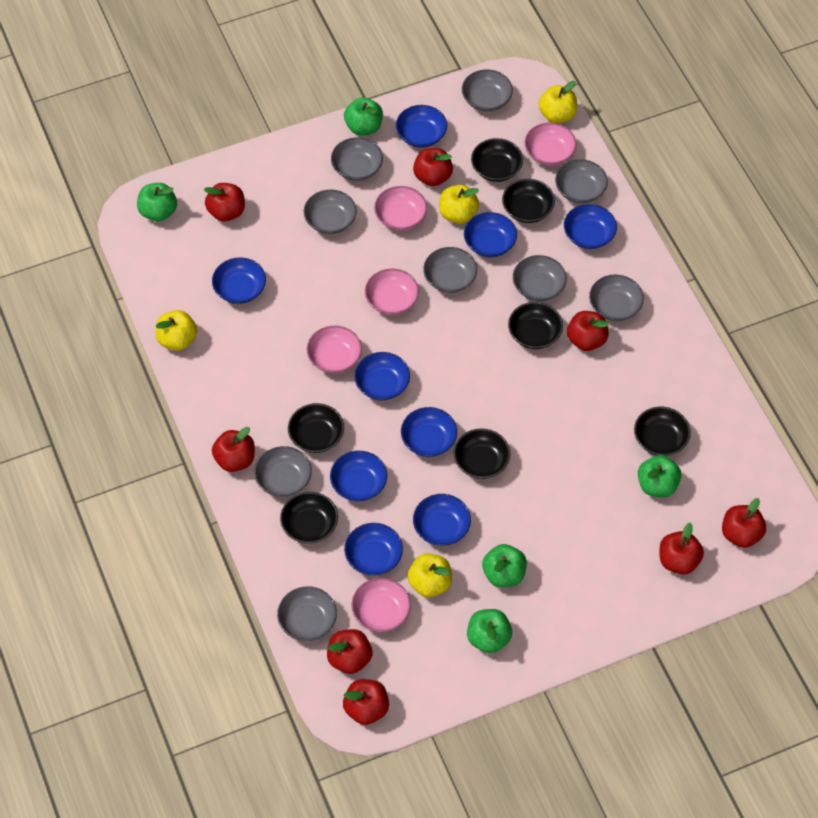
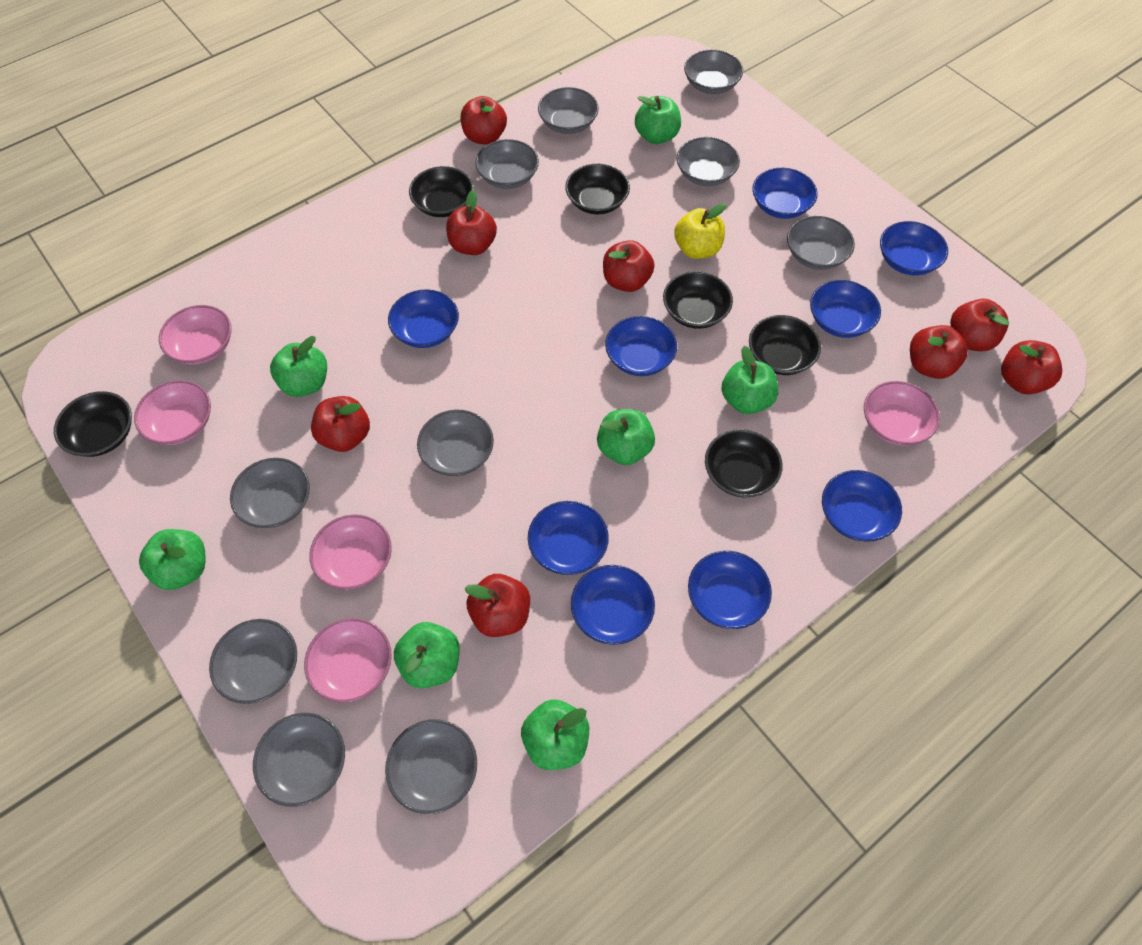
black bowl: 7 -> 6
green apple: 5 -> 7
grey bowl: 9 -> 10
yellow apple: 4 -> 1

